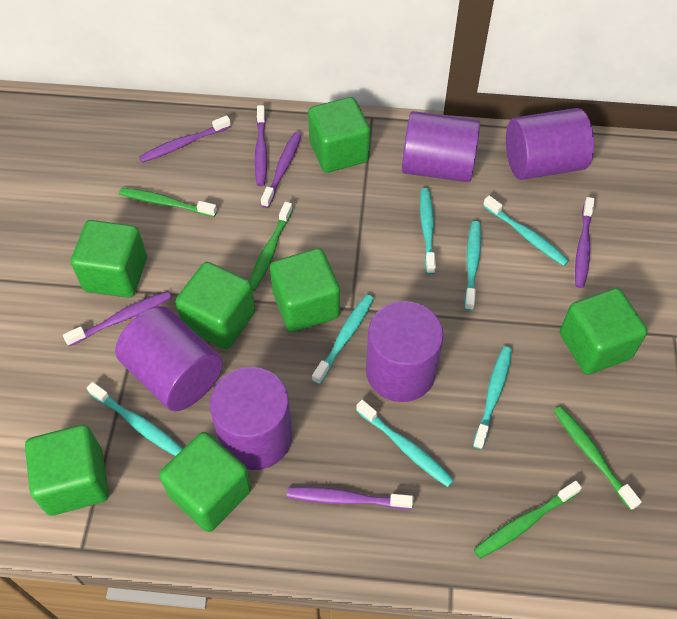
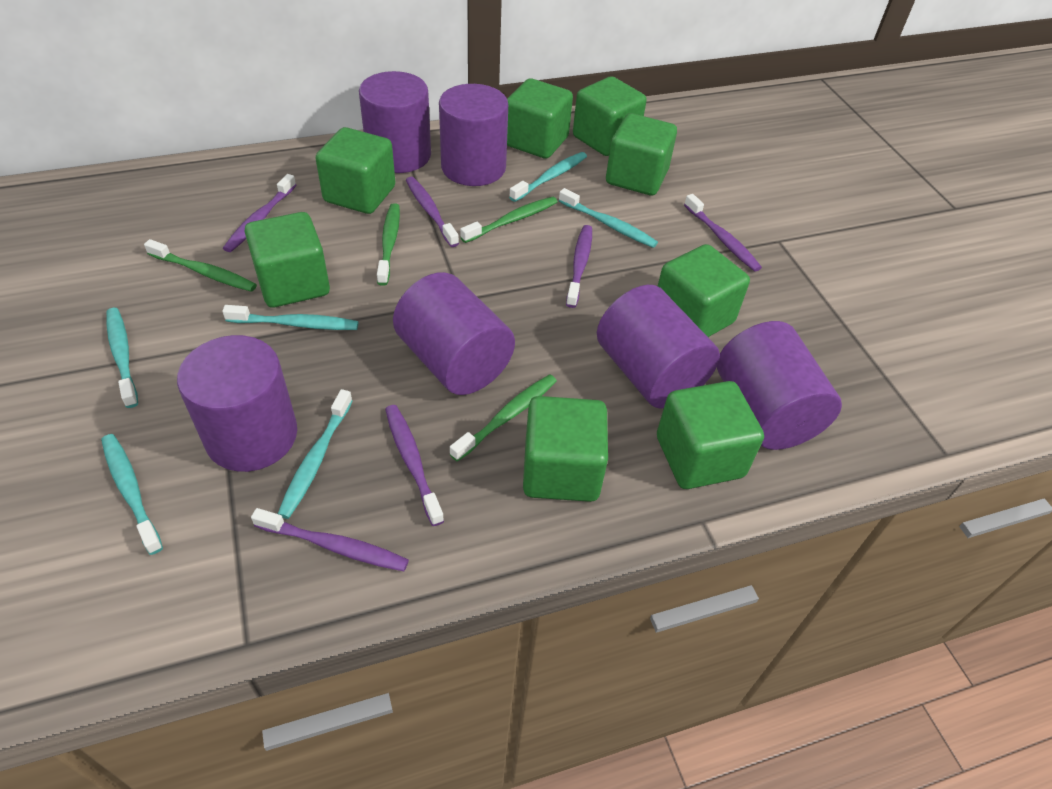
green cube: 7 -> 8
purple cylinder: 5 -> 6
turquoise toothbrush: 7 -> 6

